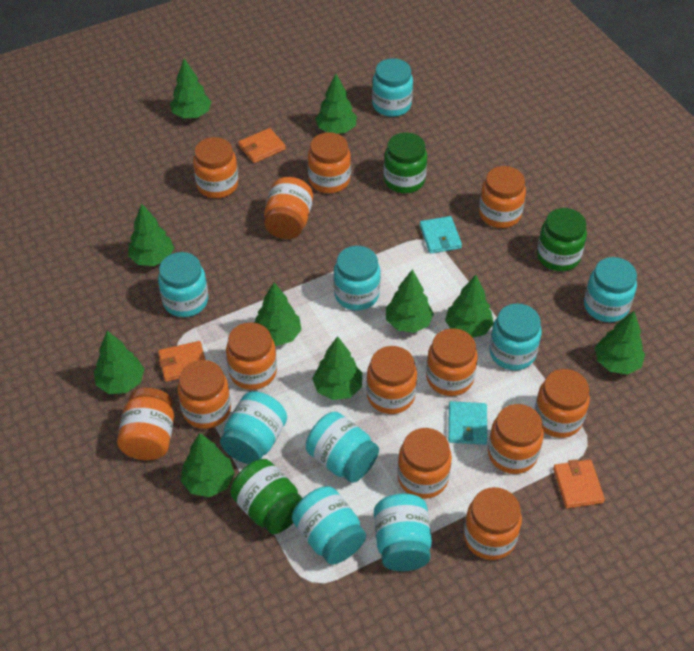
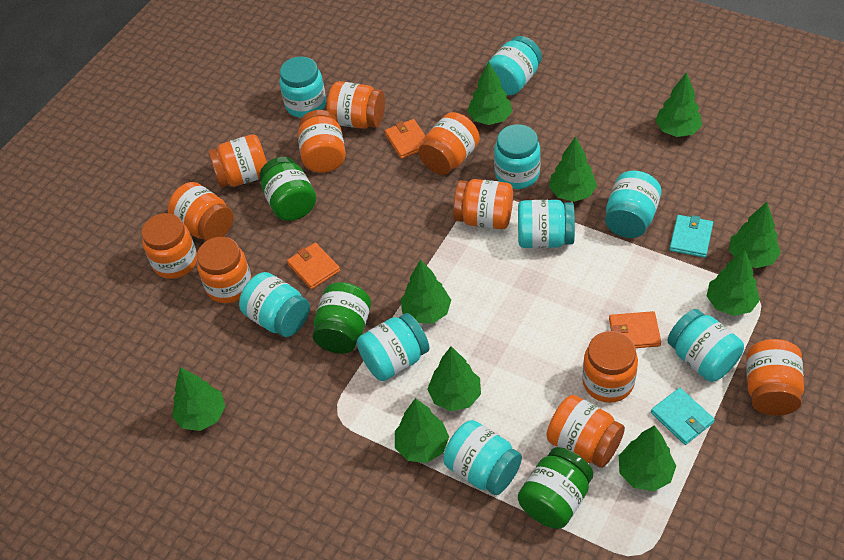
orange jar: 13 -> 11

